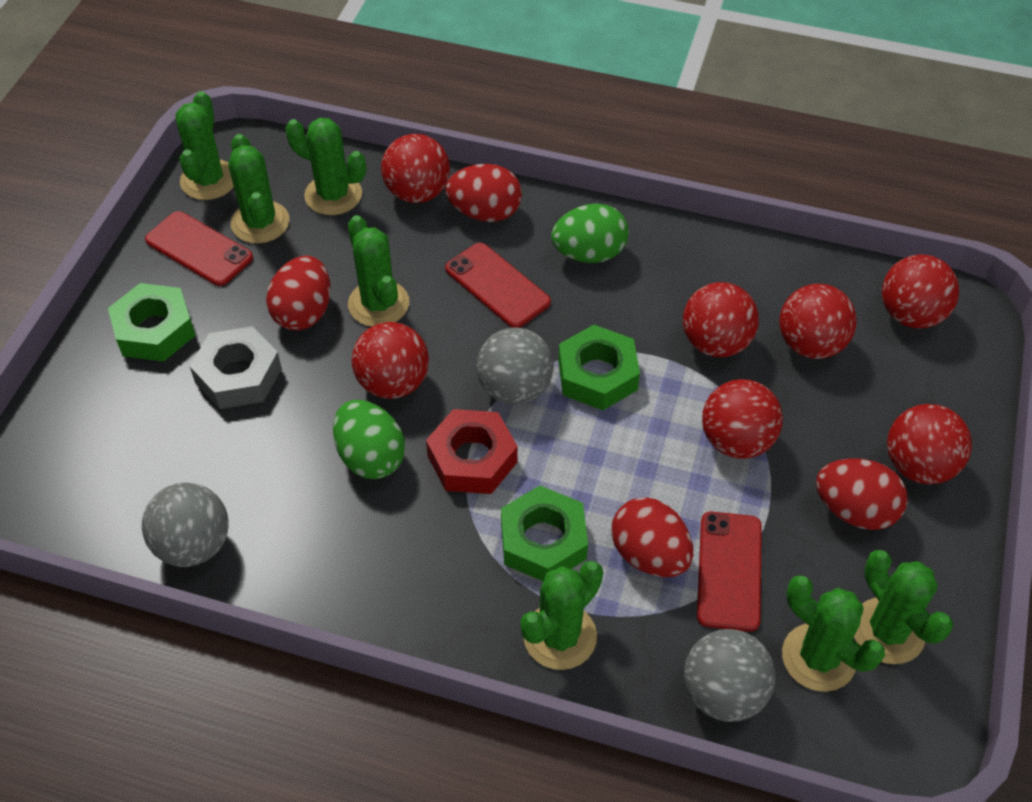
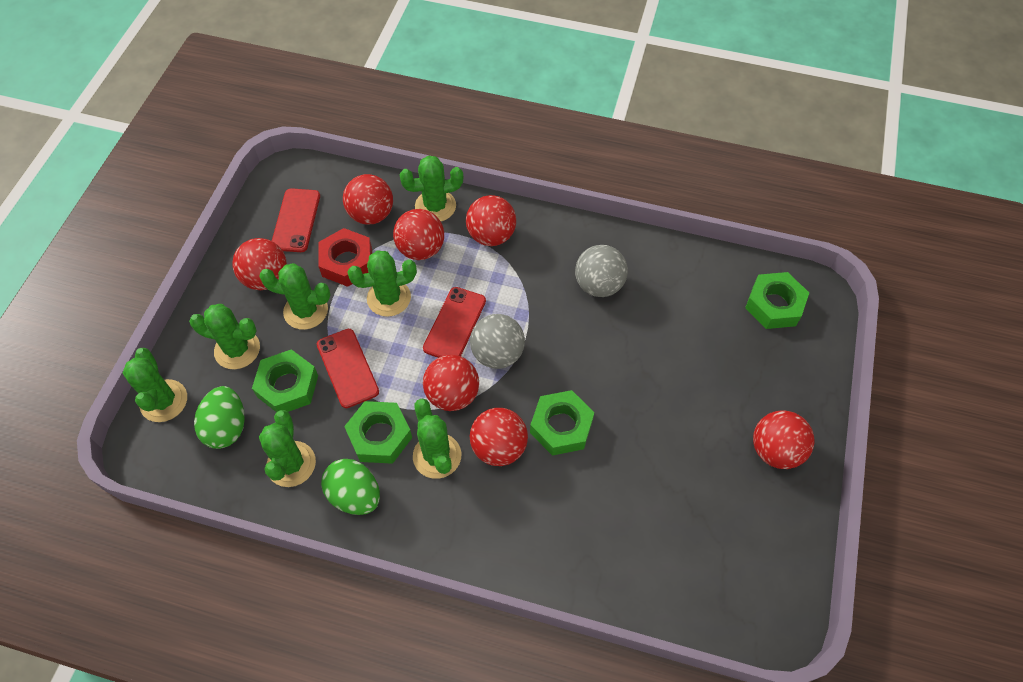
green nut: 3 -> 4
grey ball: 3 -> 2
grey nut: 1 -> 0
red egg: 4 -> 0

